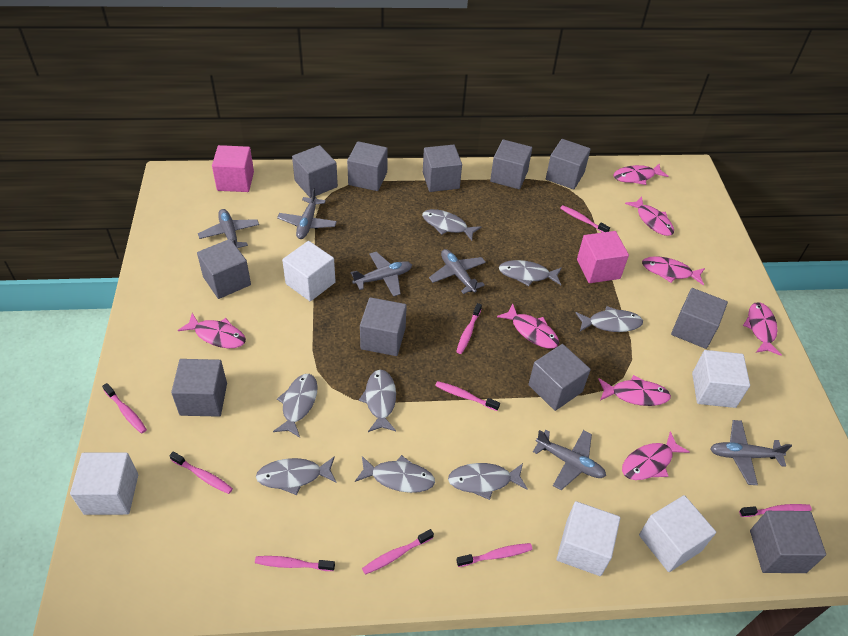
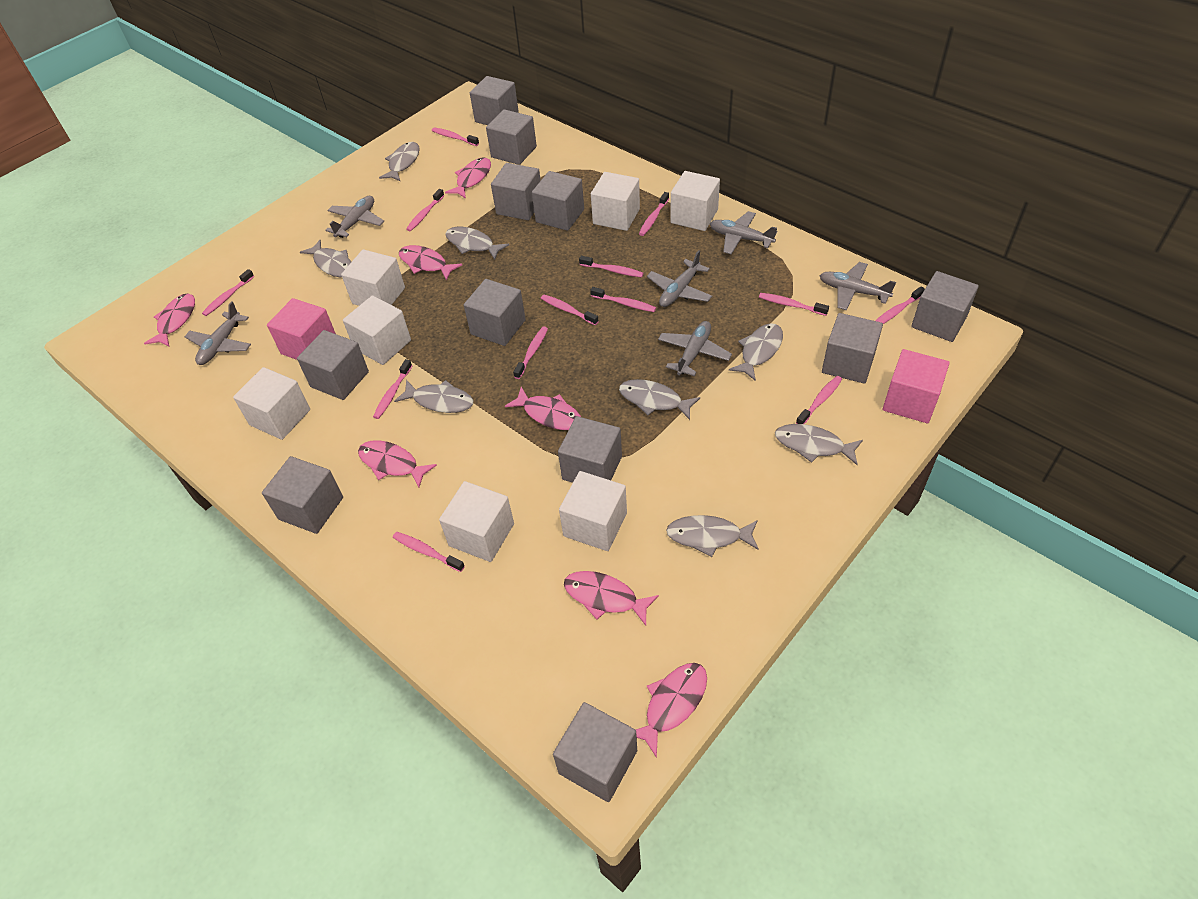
pink fish: 8 -> 7
pink toothbrush: 9 -> 13
white cube: 5 -> 7

